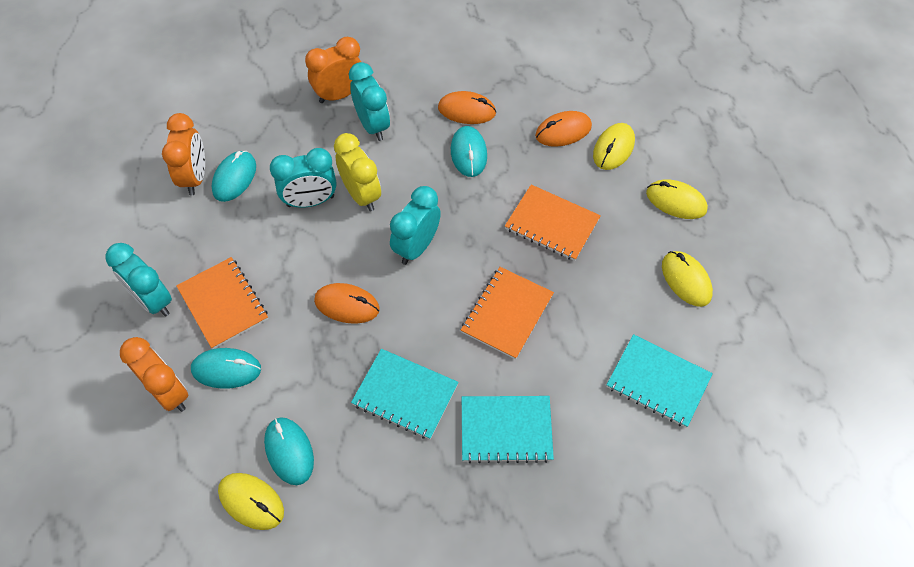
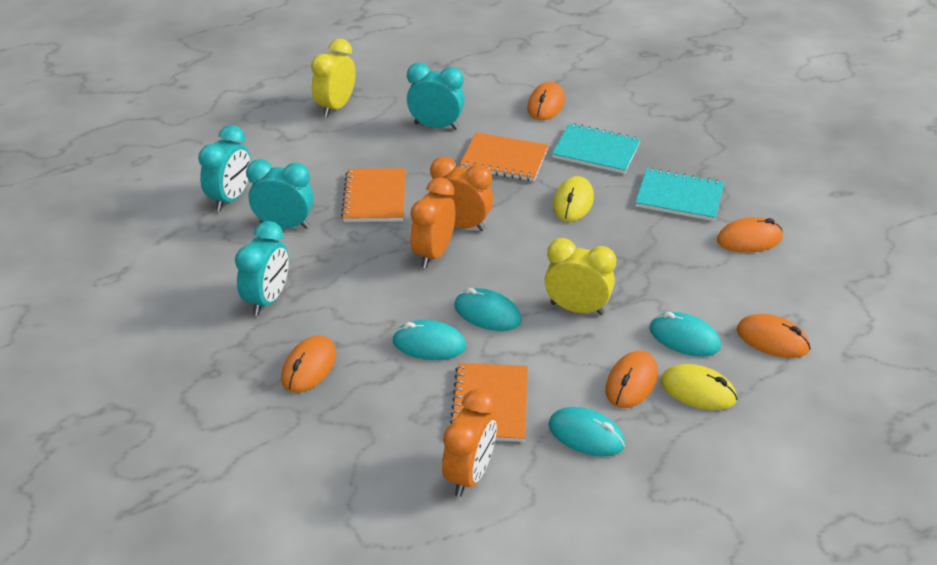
orange mouse: 3 -> 5
turquoise notebook: 3 -> 2
yellow clock: 1 -> 2
yellow mouse: 4 -> 2

